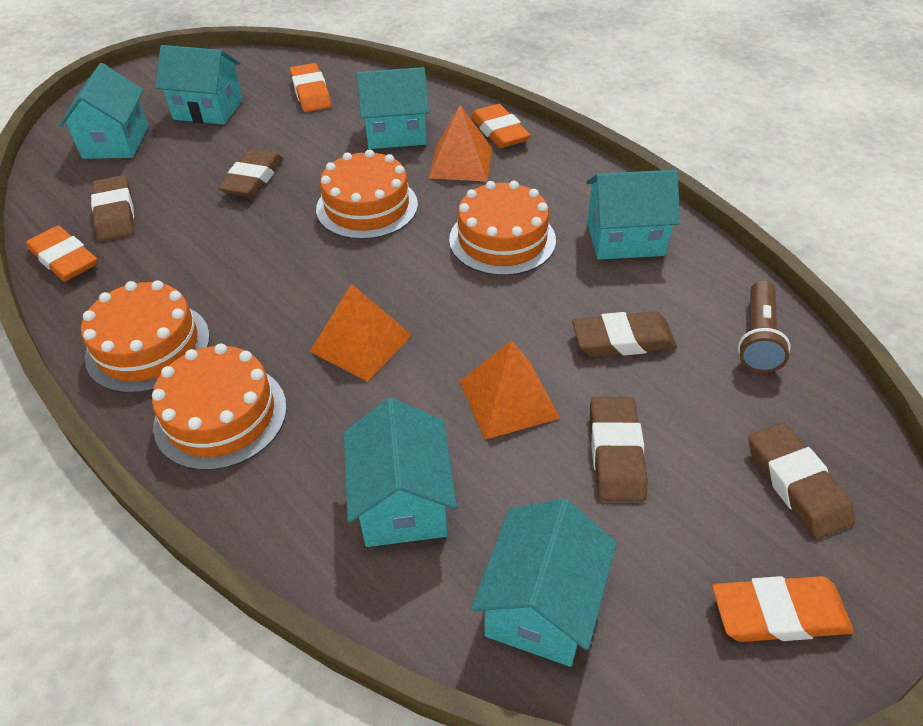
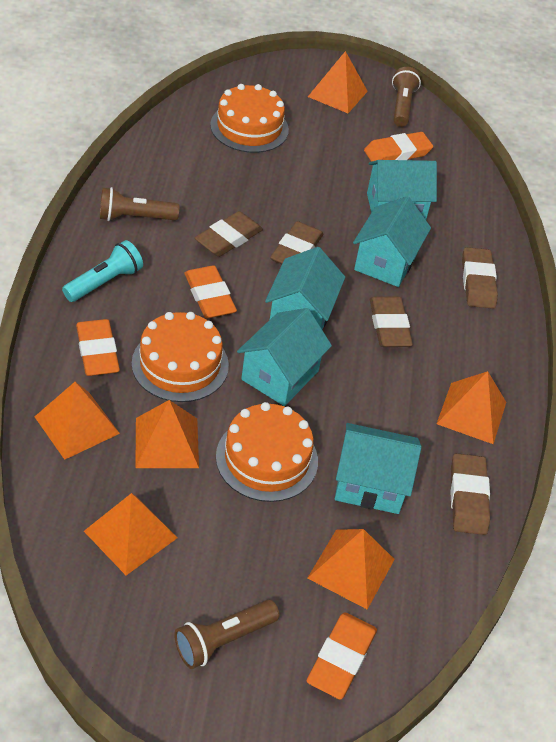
brown flashlight: 1 -> 3
orange cake: 4 -> 3
orange pyramid: 3 -> 6
turquoise flashlight: 0 -> 1
turquoise house: 6 -> 5

